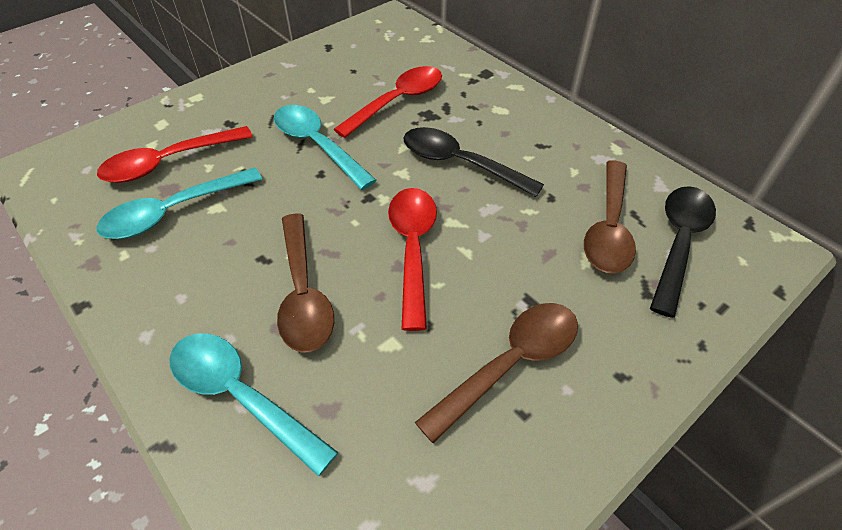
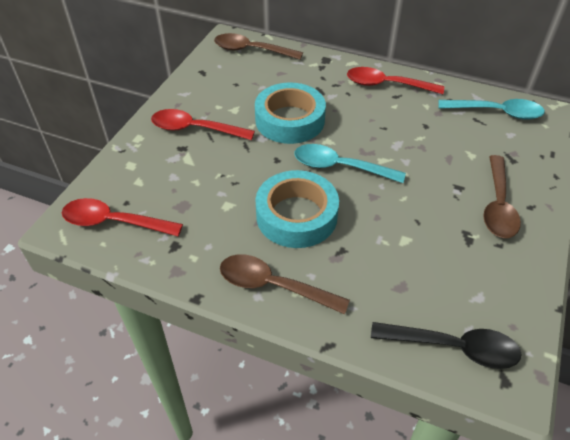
black spoon: 2 -> 1
turquoise spoon: 3 -> 2
turquoise tape: 0 -> 2

